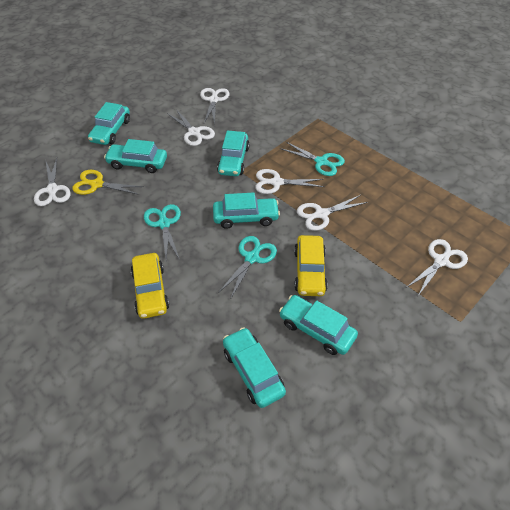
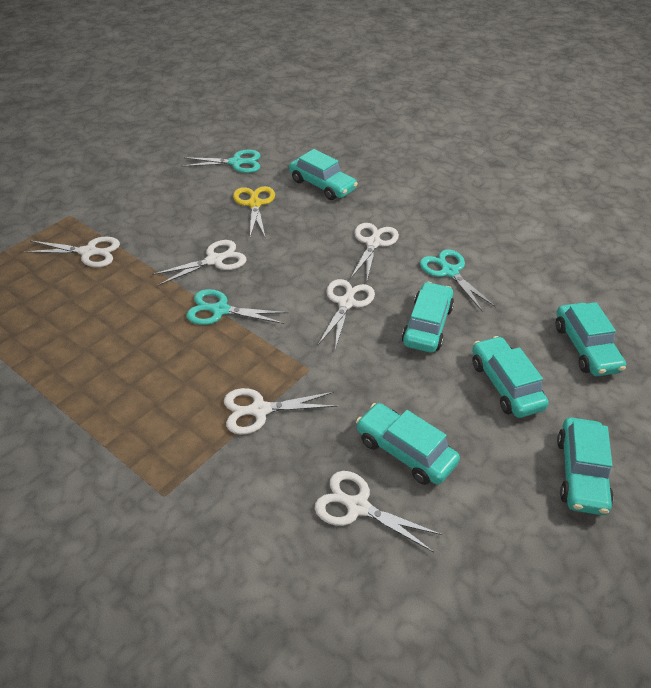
yellow car: 2 -> 0

